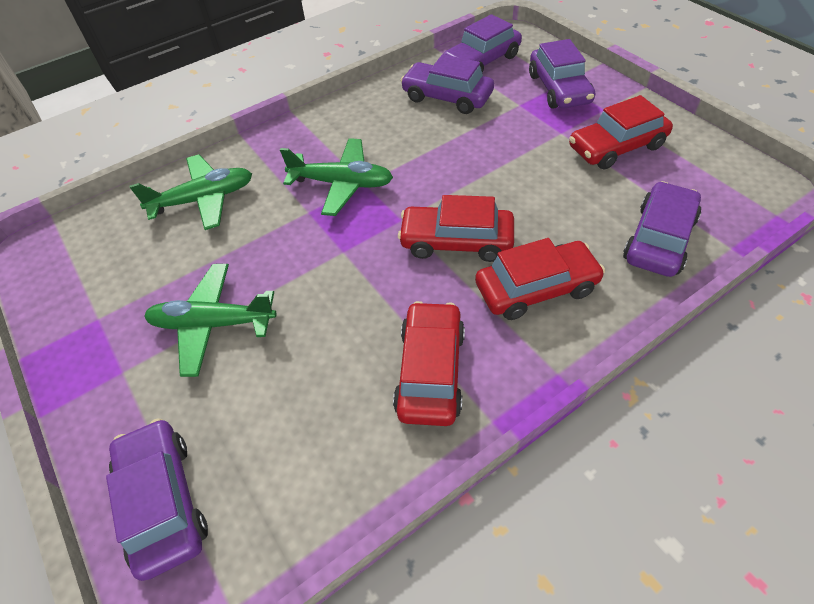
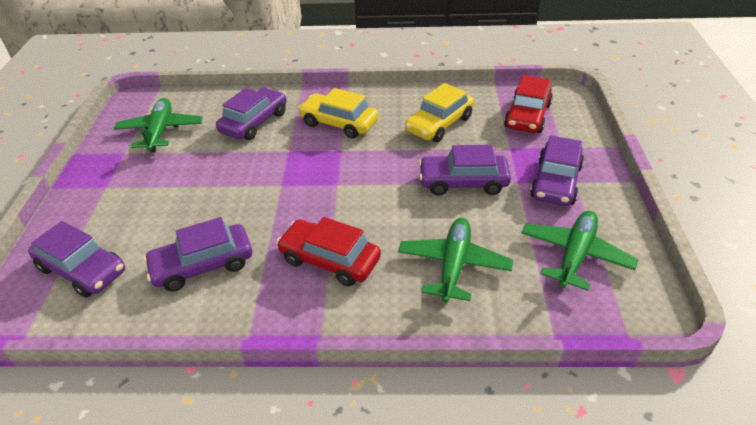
red car: 4 -> 2
yellow car: 0 -> 2

